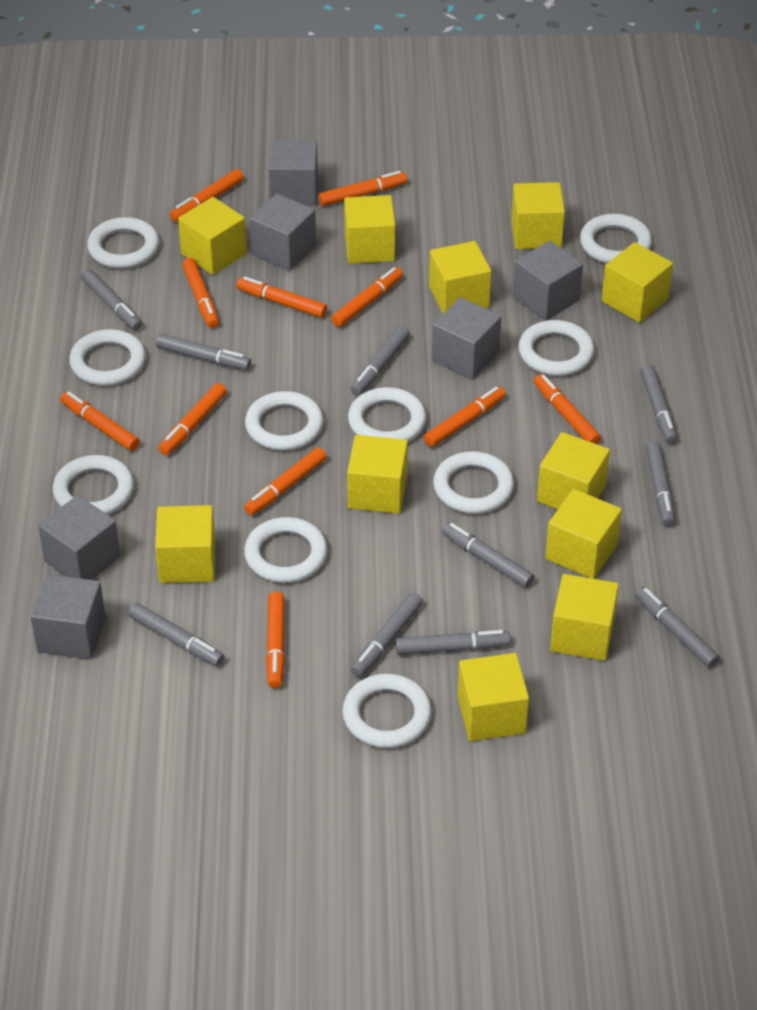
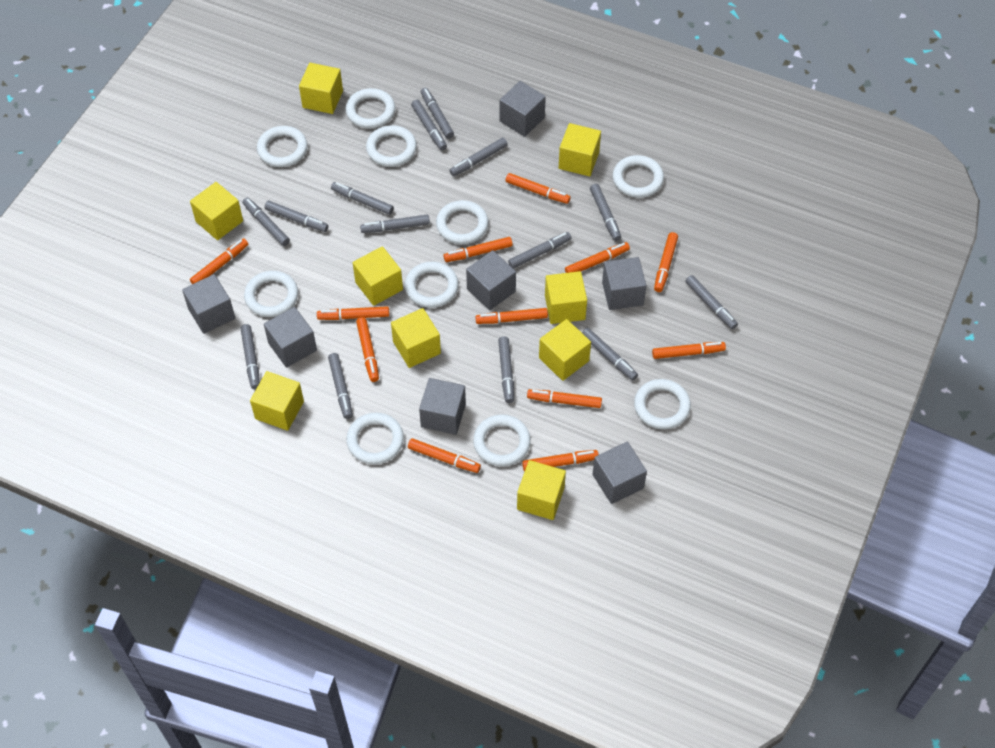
grey cube: 6 -> 7
grey marker: 10 -> 14
orange marker: 11 -> 12
yellow cube: 11 -> 9

